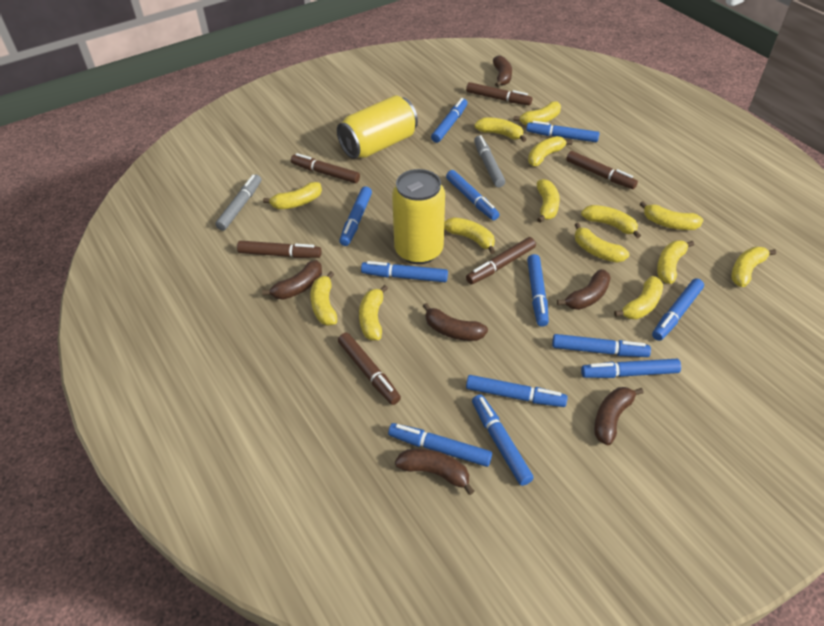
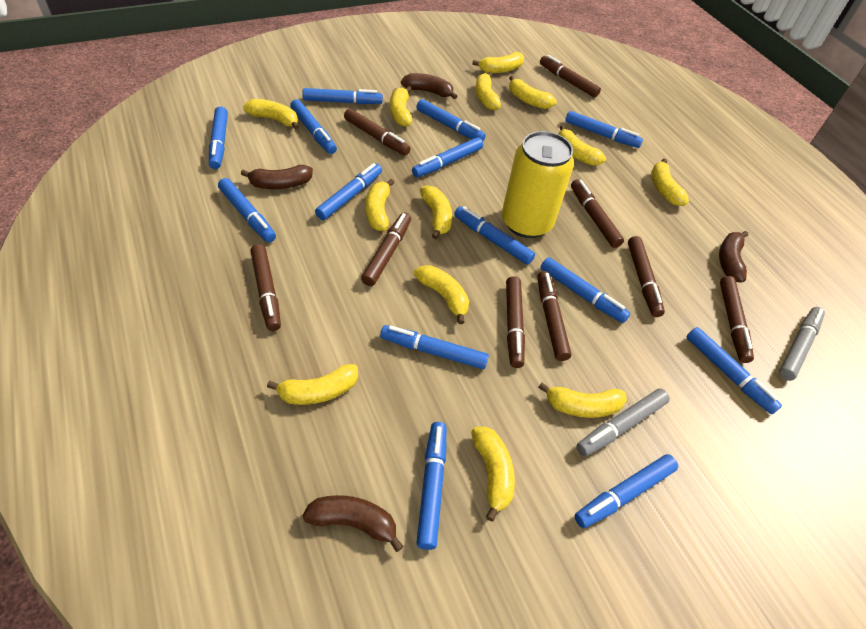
blue marker: 12 -> 14
brown banana: 6 -> 4
brown marker: 6 -> 9
yellow banana: 14 -> 13
yellow can: 2 -> 1

